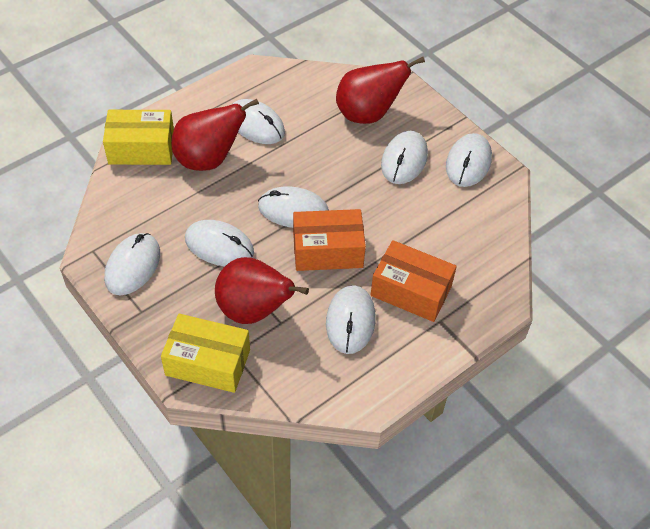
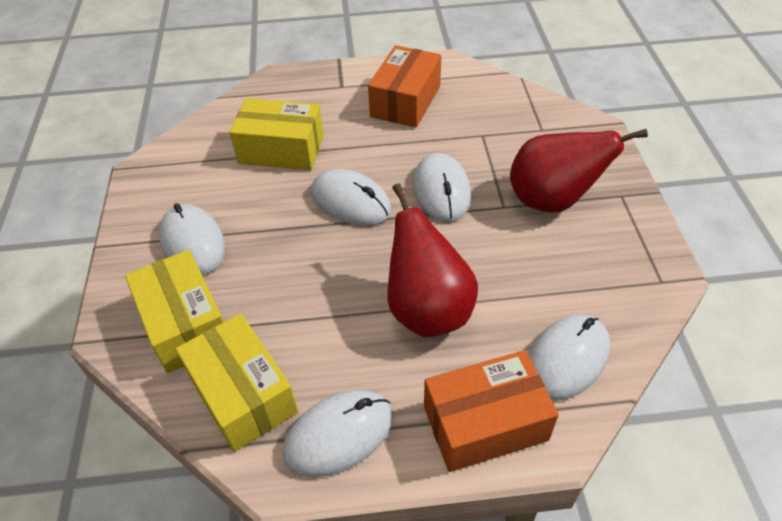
red pear: 3 -> 2
white mouse: 7 -> 5
yellow box: 2 -> 3

